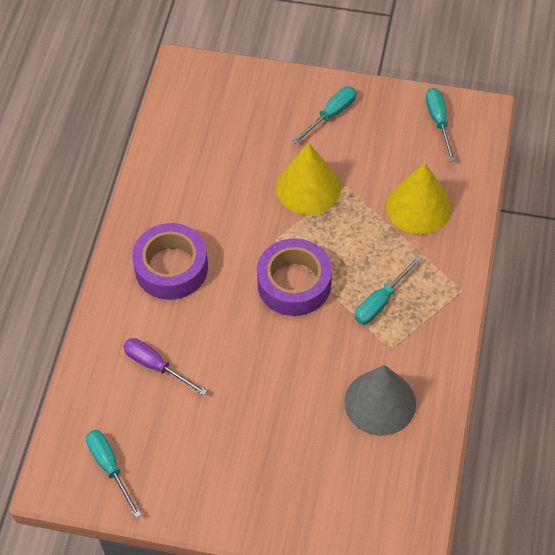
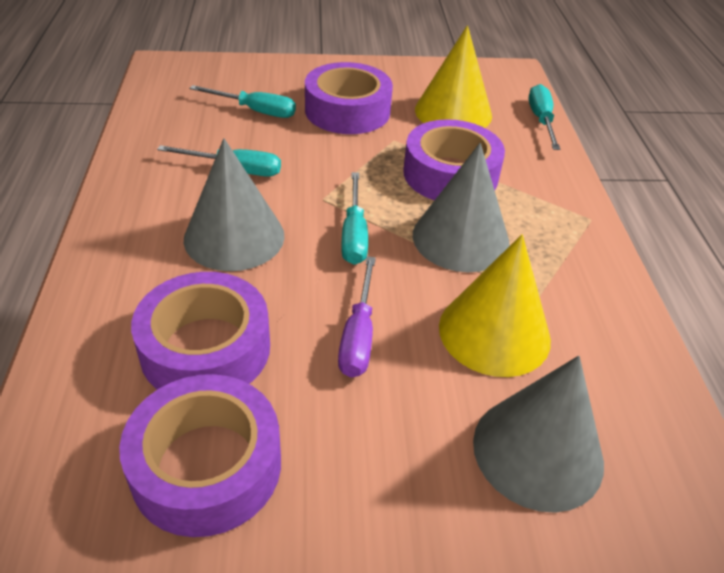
grey cone: 1 -> 3
purple tape: 2 -> 4

